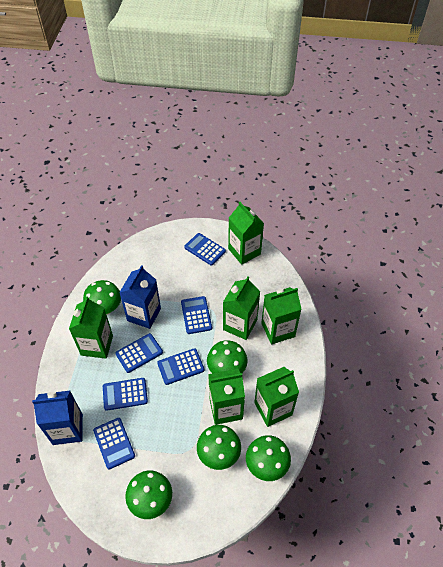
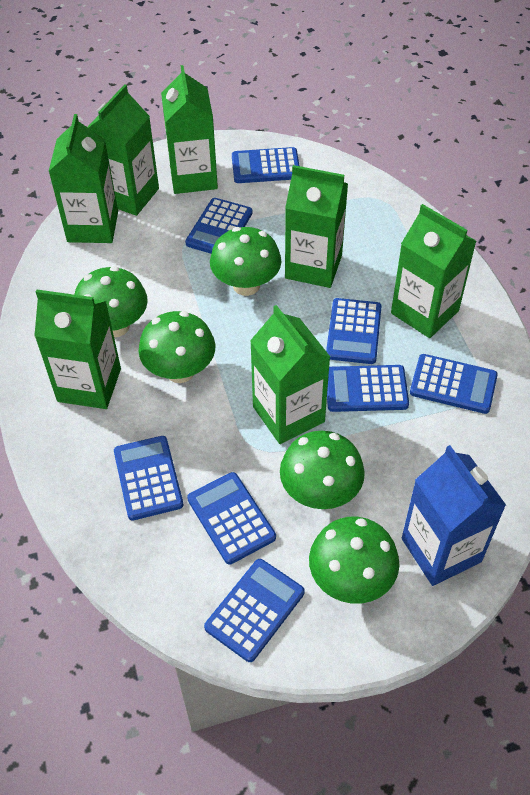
blue calculator: 6 -> 8
blue carton: 2 -> 1
green carton: 6 -> 7

